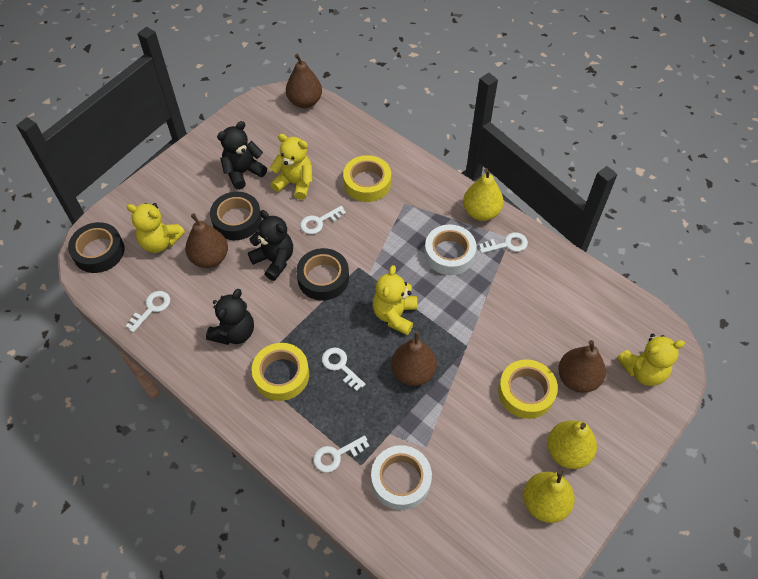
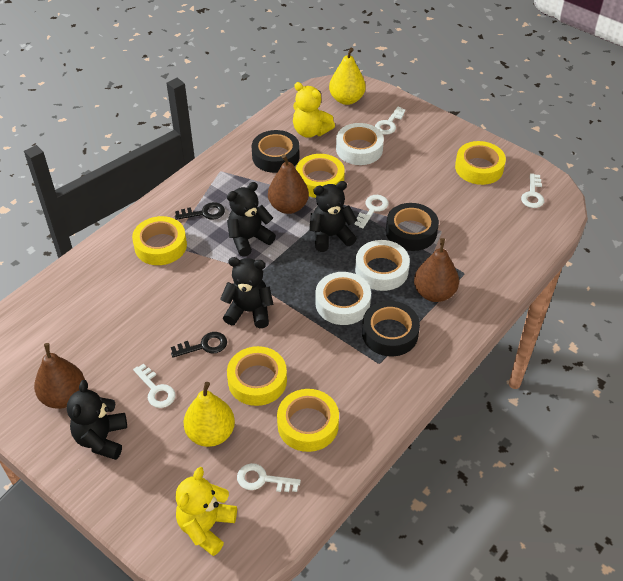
black key: 0 -> 2
black teddy bear: 3 -> 4
brown pear: 4 -> 3
white tape: 2 -> 3
yellow pear: 3 -> 2
yellow tape: 3 -> 5
yellow teddy bear: 4 -> 2

